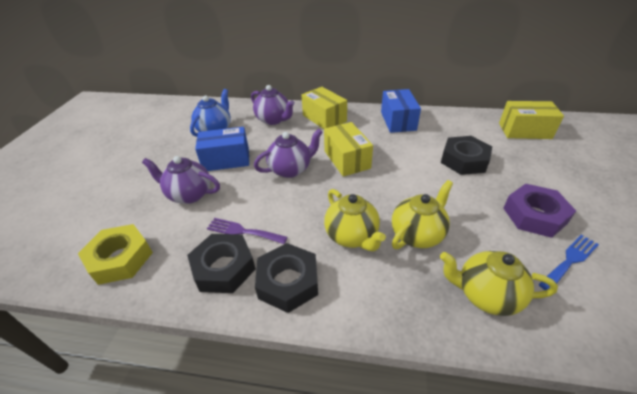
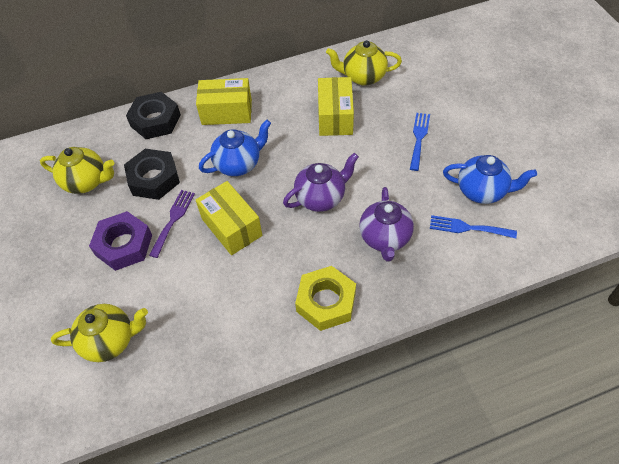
black nut: 3 -> 2
blue box: 2 -> 0
blue fork: 1 -> 2
blue teapot: 1 -> 2
purple teapot: 3 -> 2

